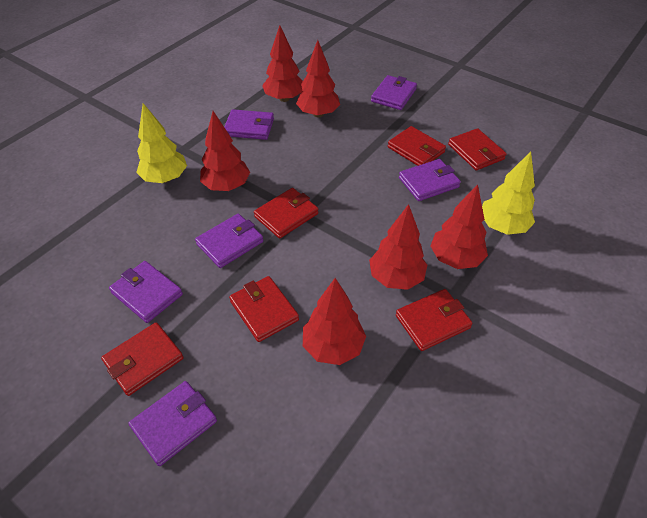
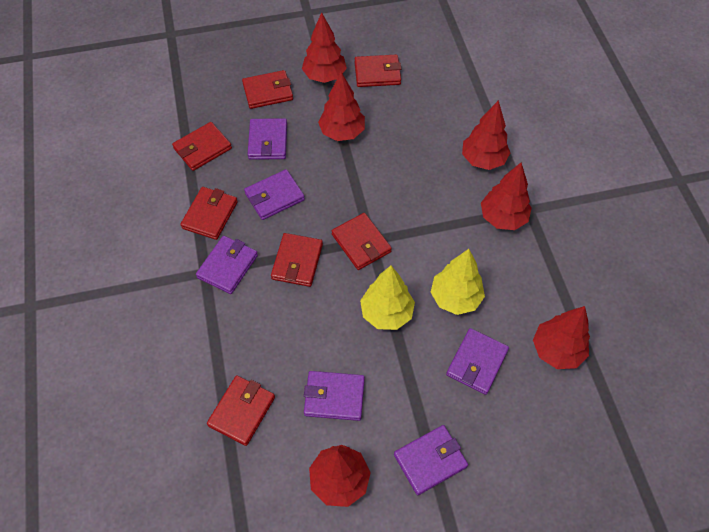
red wallet: 6 -> 7

